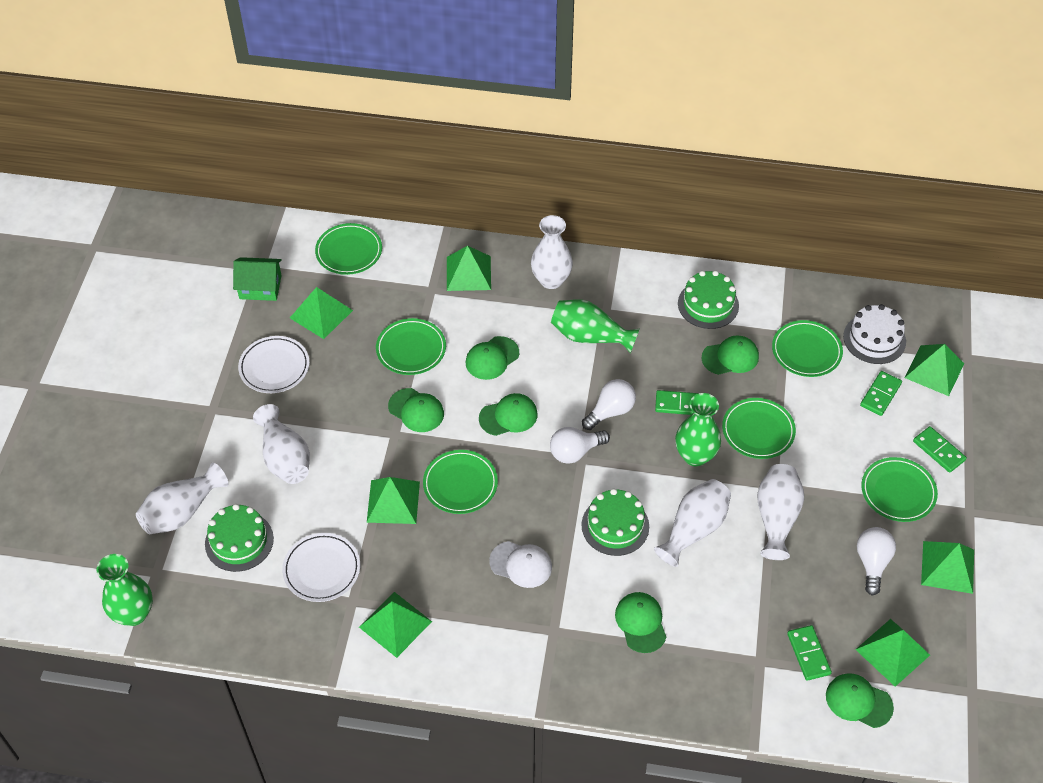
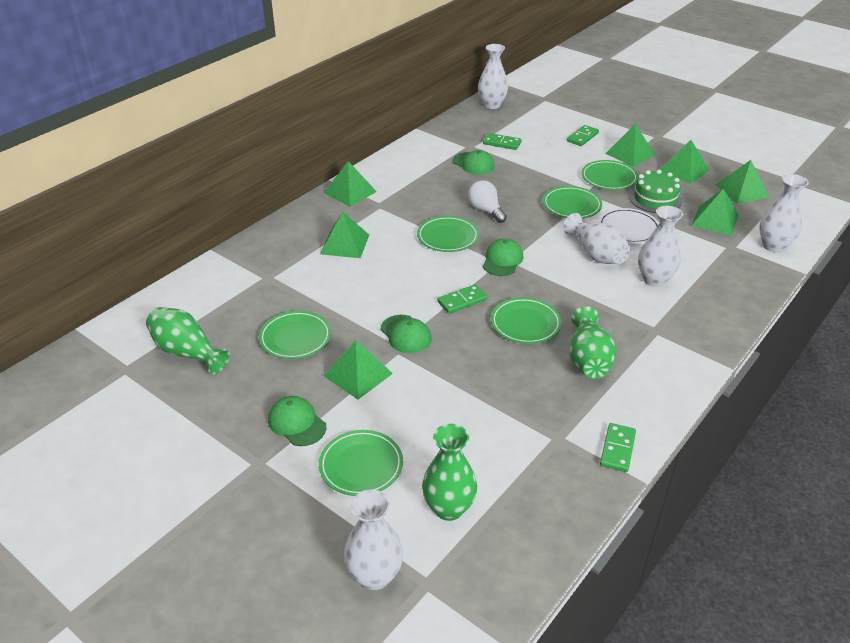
green cake: 3 -> 1
green cap: 6 -> 4
green house: 1 -> 0
white cake: 1 -> 0
white cap: 1 -> 0
white light bulb: 3 -> 1
white plate: 2 -> 1

